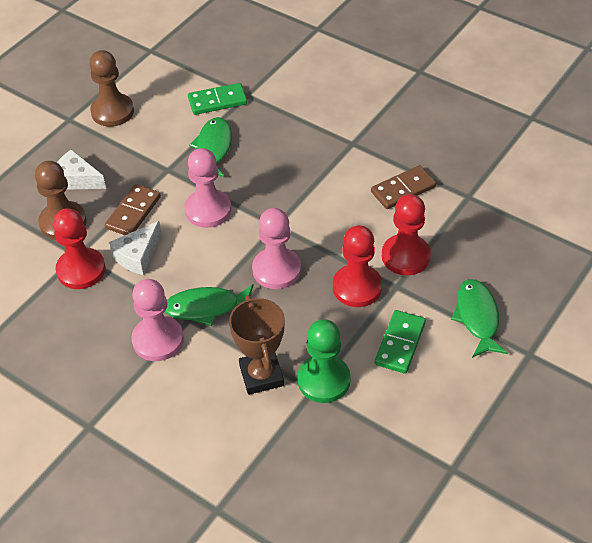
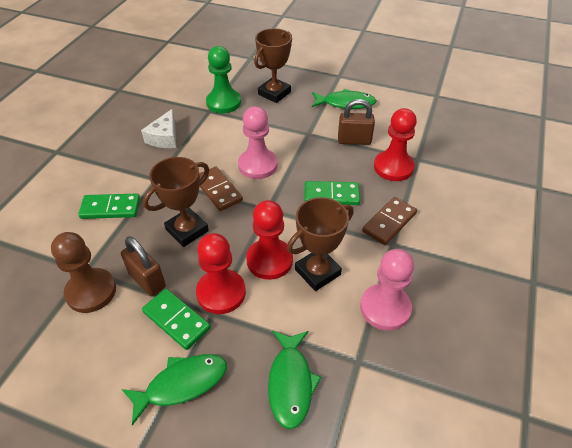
brown padlock: 0 -> 2
brown pawn: 2 -> 1
brown trophy: 1 -> 3
green domino: 2 -> 3
pink pawn: 3 -> 2
white cheese: 2 -> 1

